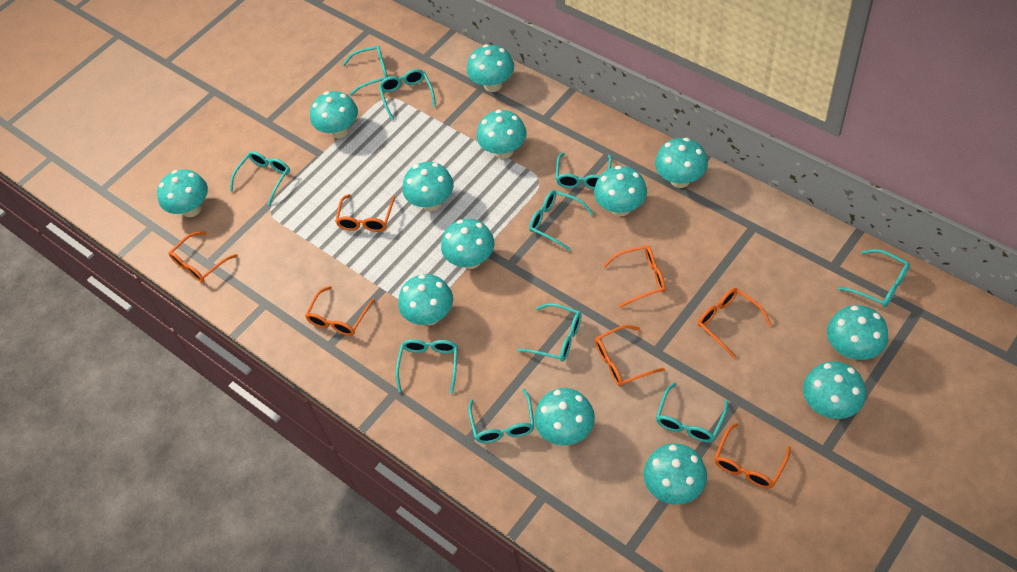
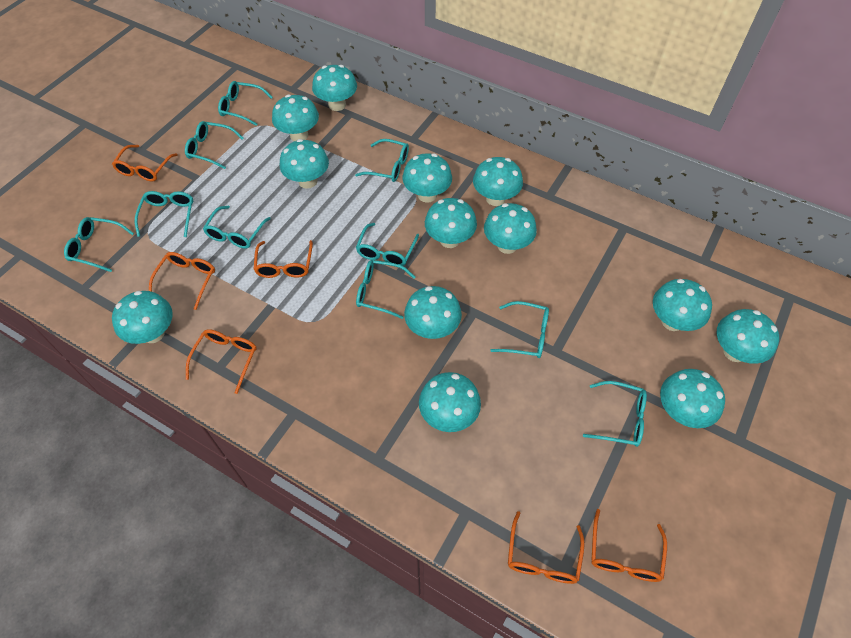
orange glasses: 7 -> 6

